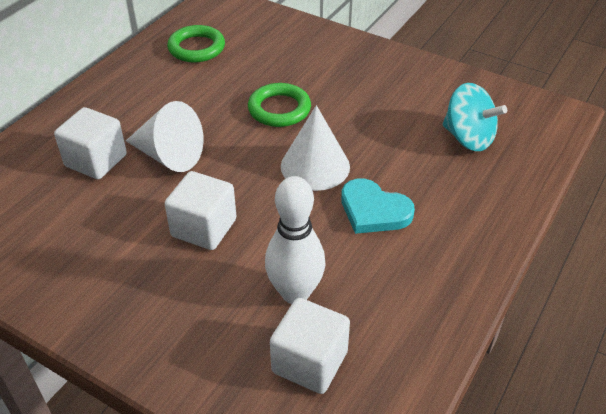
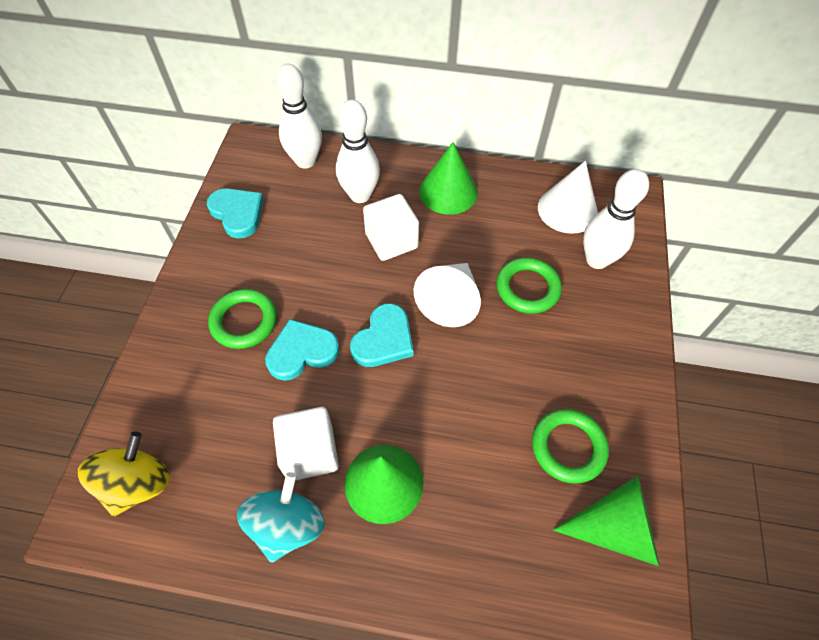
green cone: 0 -> 3
green ring: 2 -> 3
turquoise heart: 1 -> 3
white bowling pin: 1 -> 3
white cube: 3 -> 2
yellow spinning top: 0 -> 1

